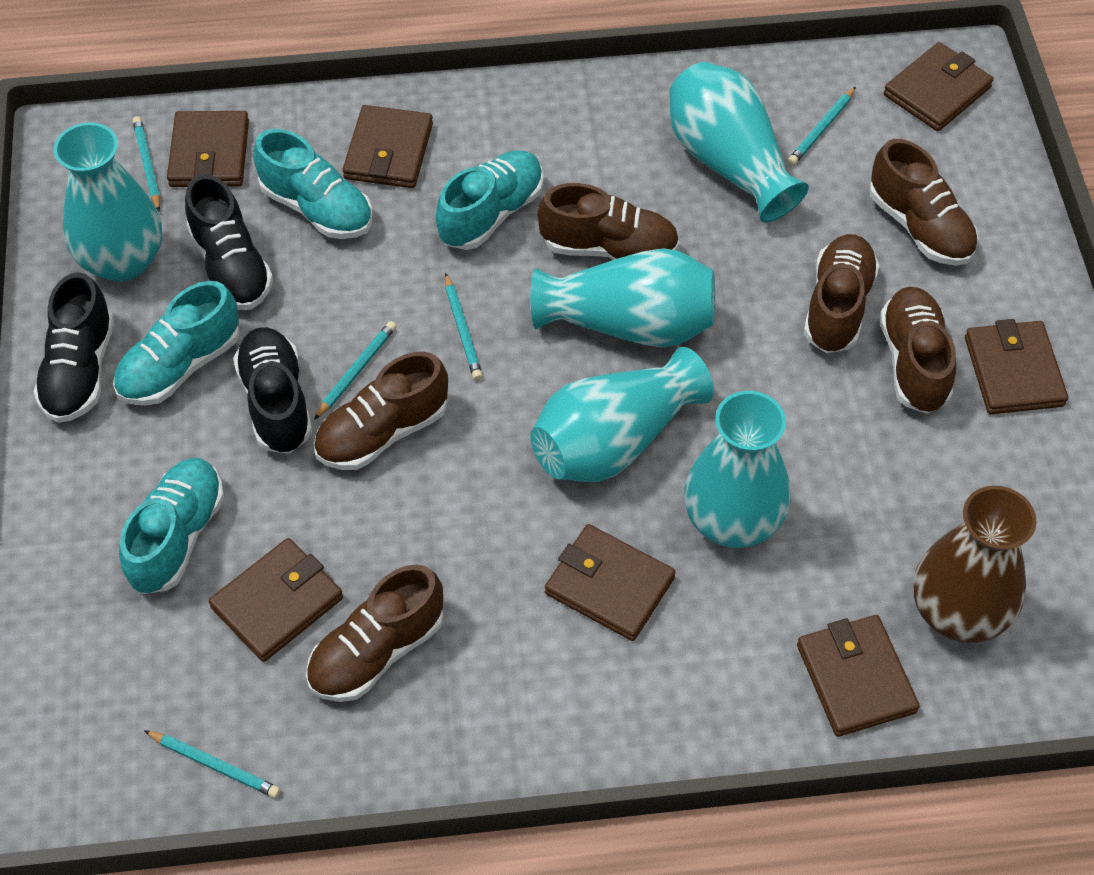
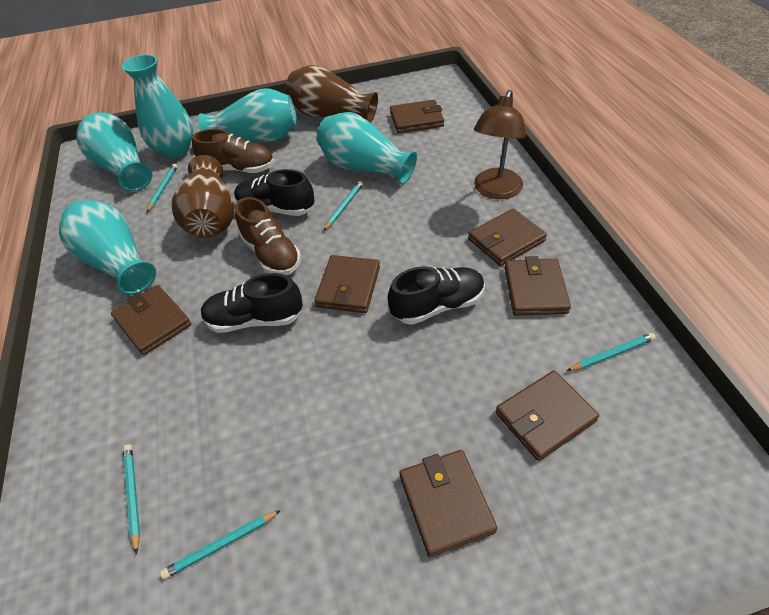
brown lamp: 0 -> 1
brown shoe: 6 -> 2
brown vase: 1 -> 2
turquoise shoe: 4 -> 0

